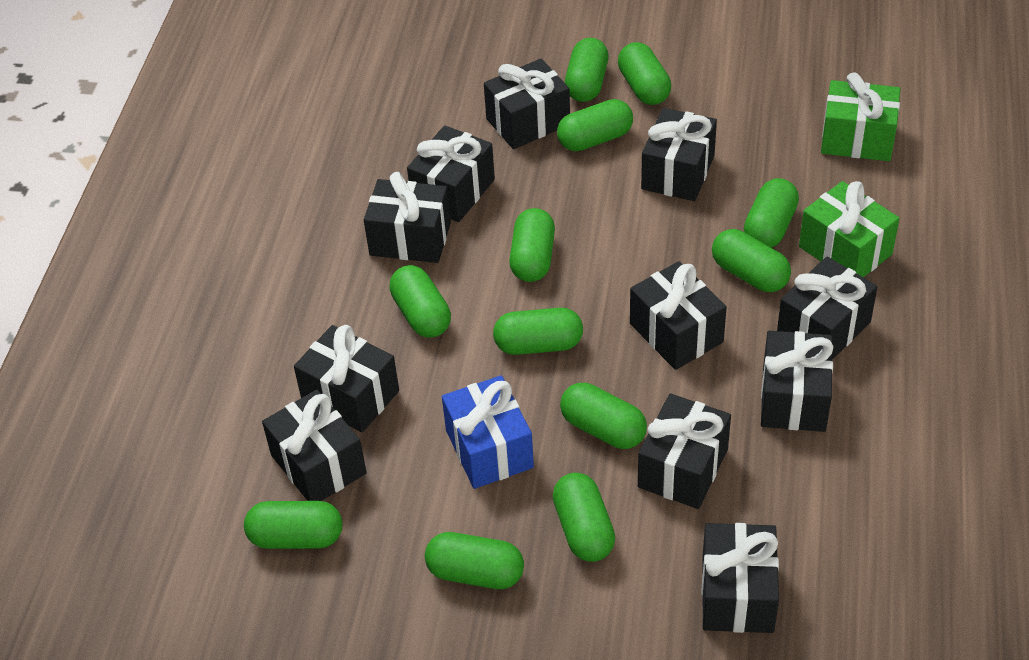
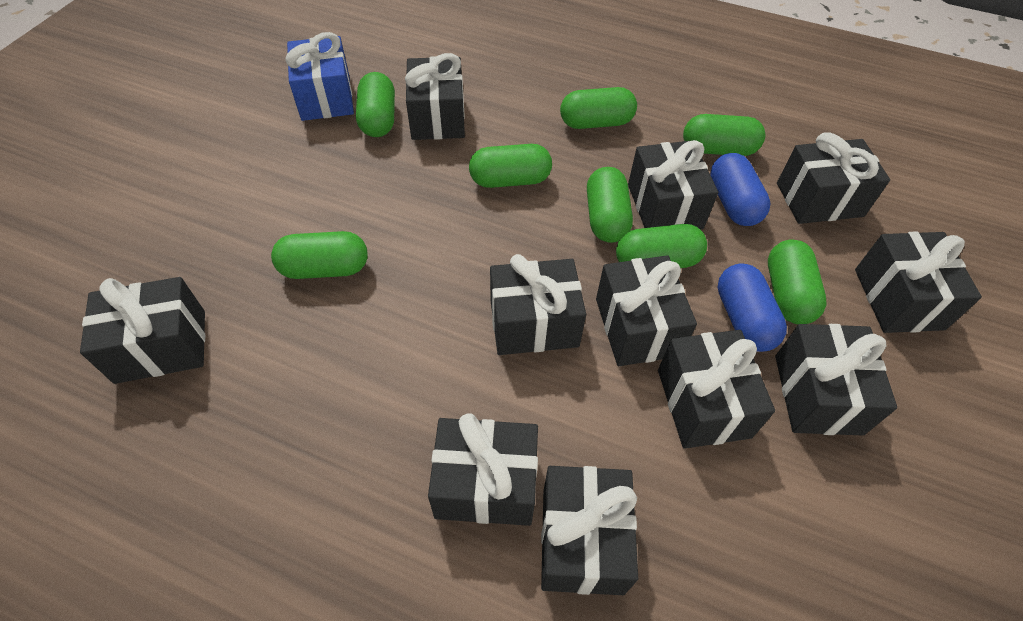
blue capsule: 0 -> 2
green capsule: 12 -> 8
green gift: 2 -> 0

